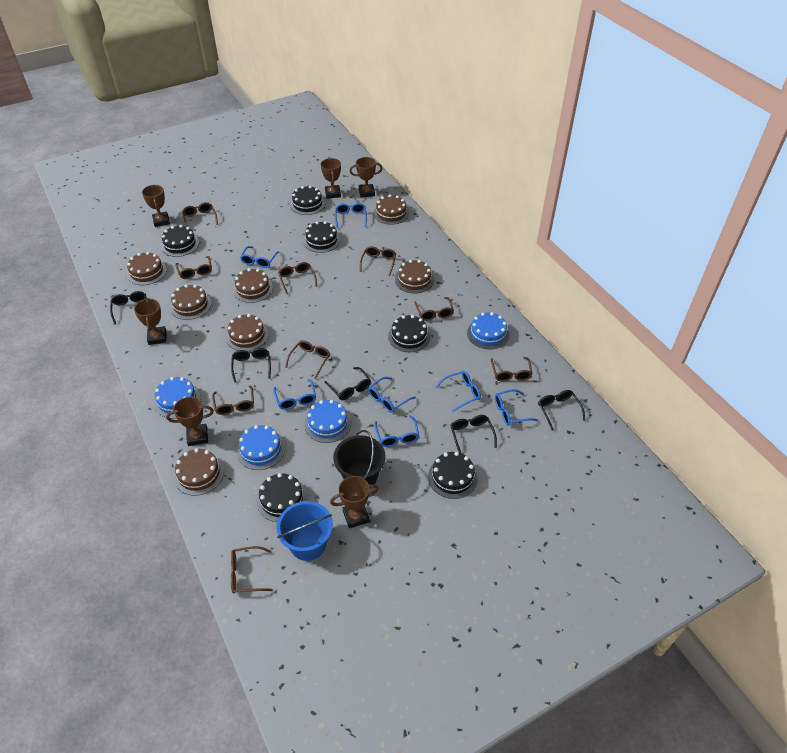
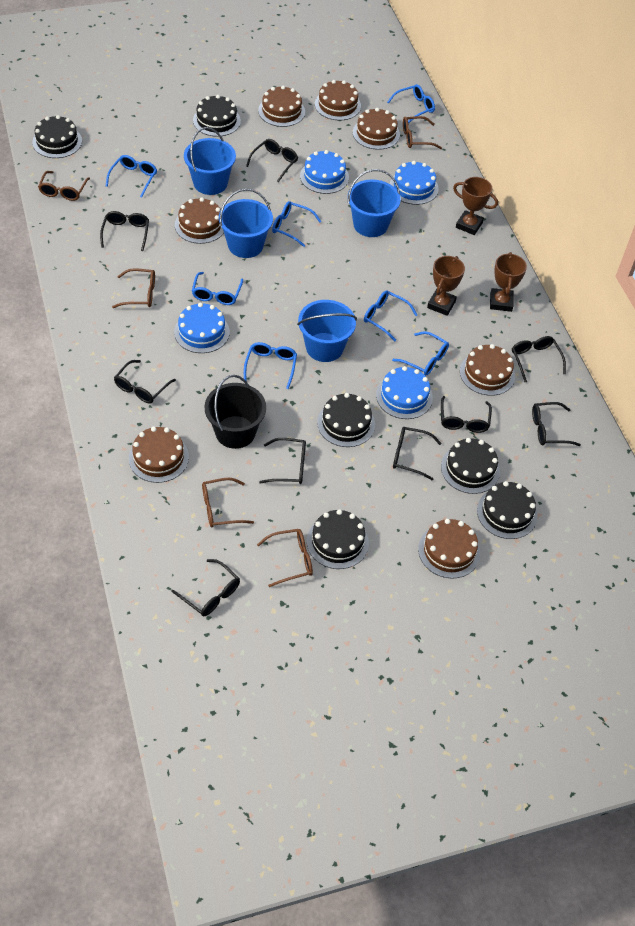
black glasses: 5 -> 9
blue bucket: 1 -> 4
brown glasses: 9 -> 5
brown trophy: 6 -> 3

